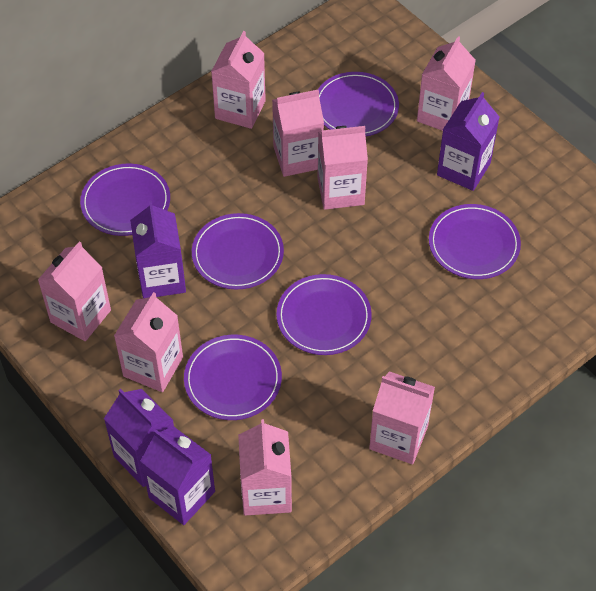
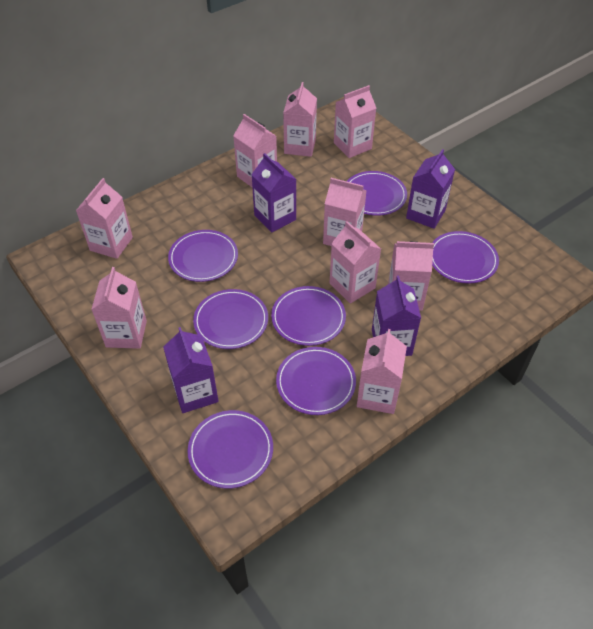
pink carton: 8 -> 9
purple plate: 6 -> 7

